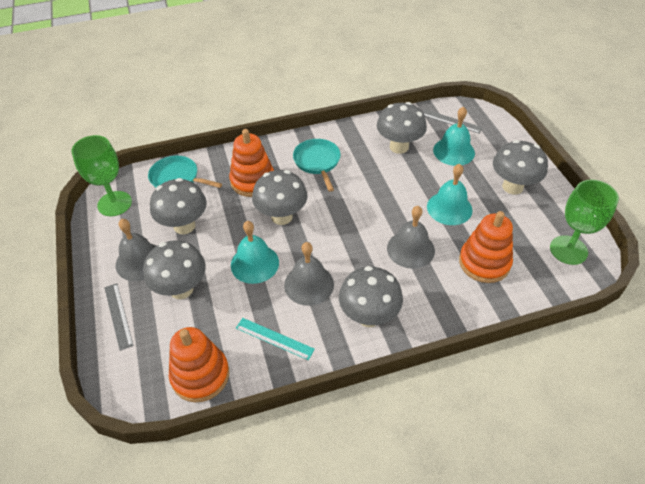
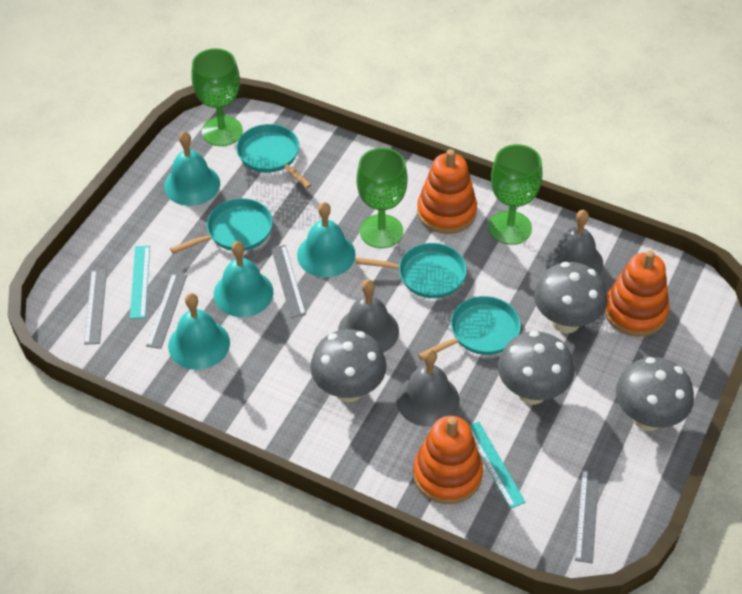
green goblet: 2 -> 3
grey mushroom: 6 -> 4
grey ruler: 2 -> 4
turquoise bell: 3 -> 4
turquoise pan: 2 -> 4
turquoise ruler: 1 -> 2

